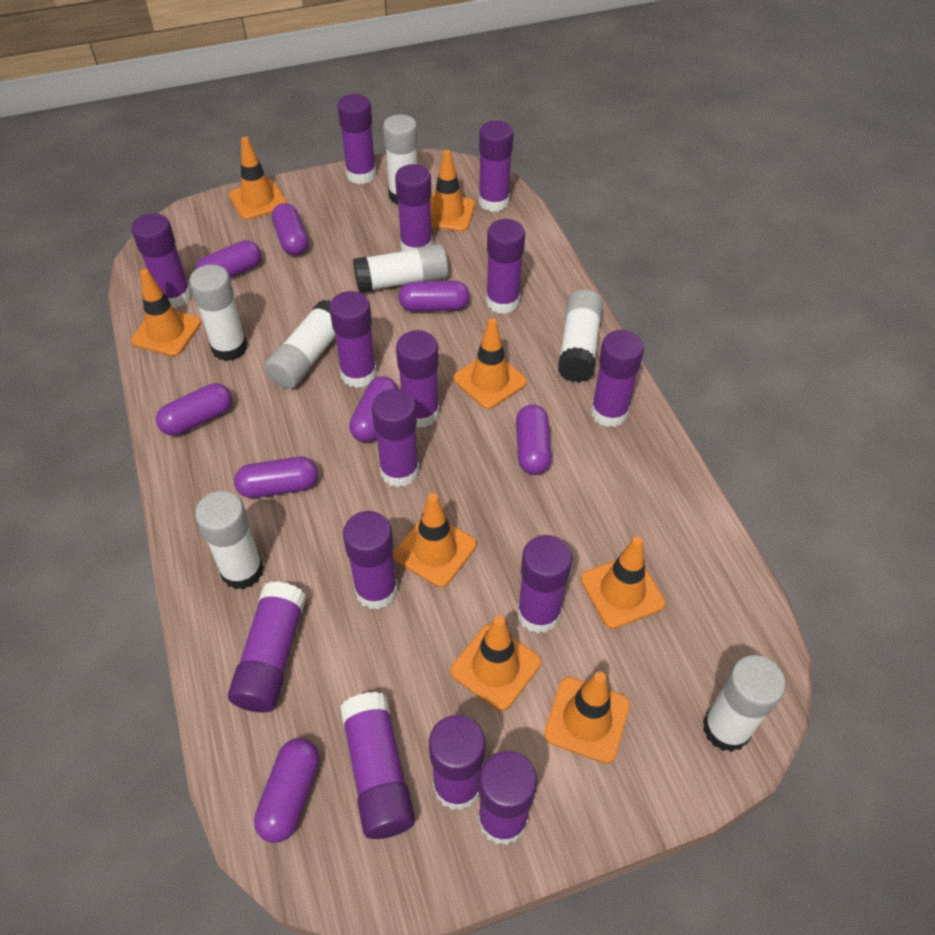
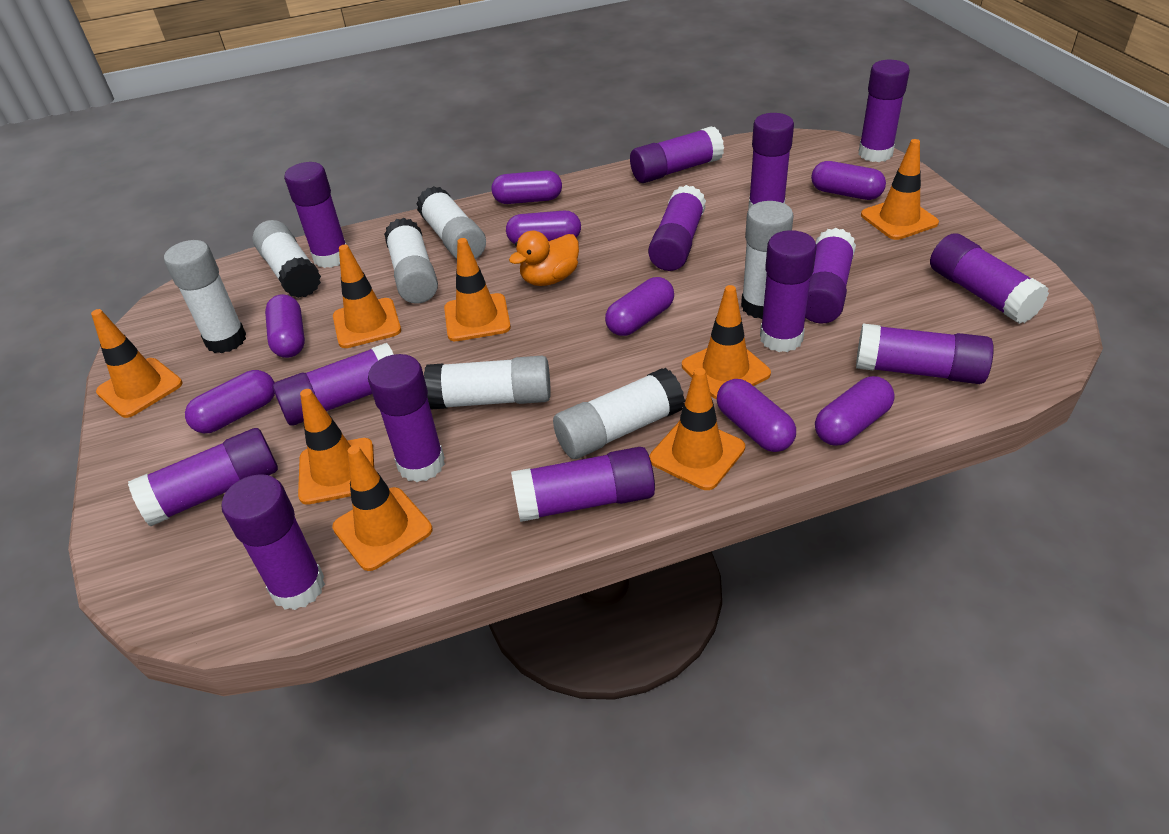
orange duck: 0 -> 1
purple glue stick: 15 -> 14

